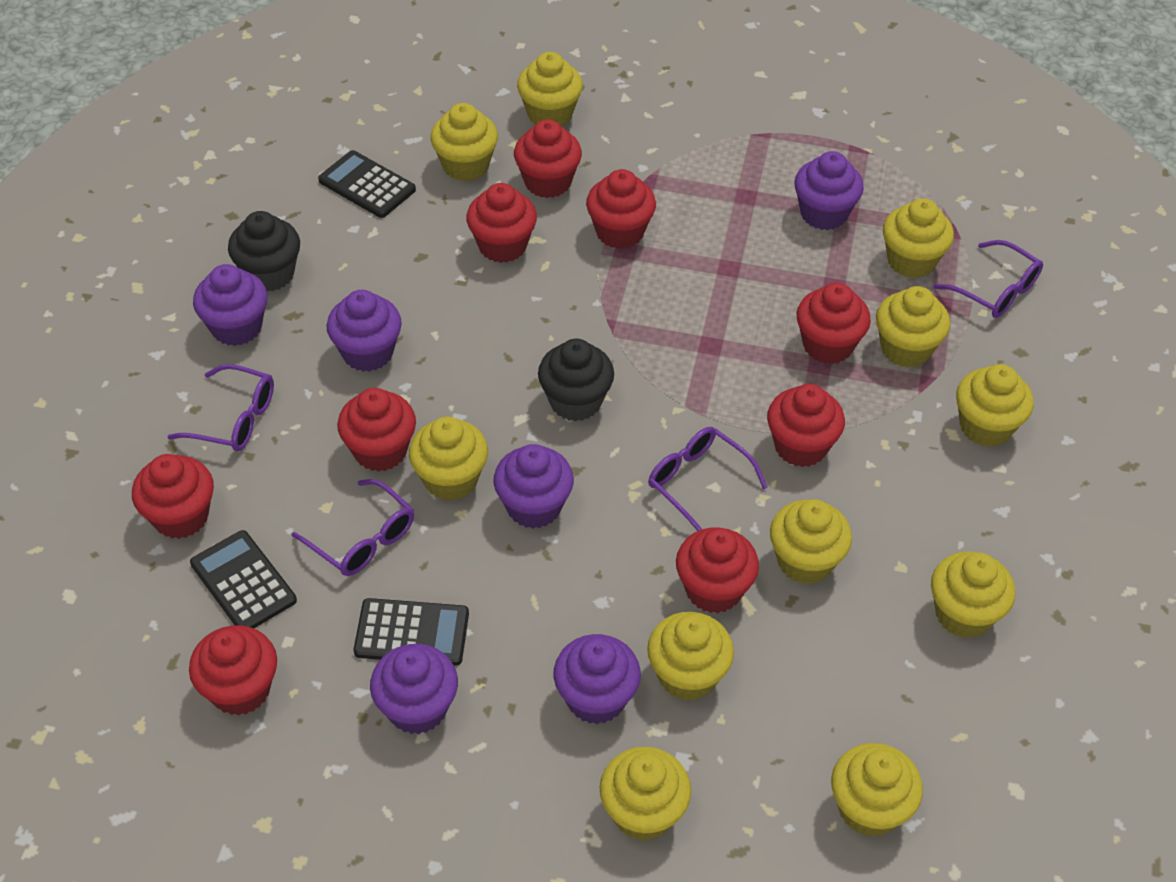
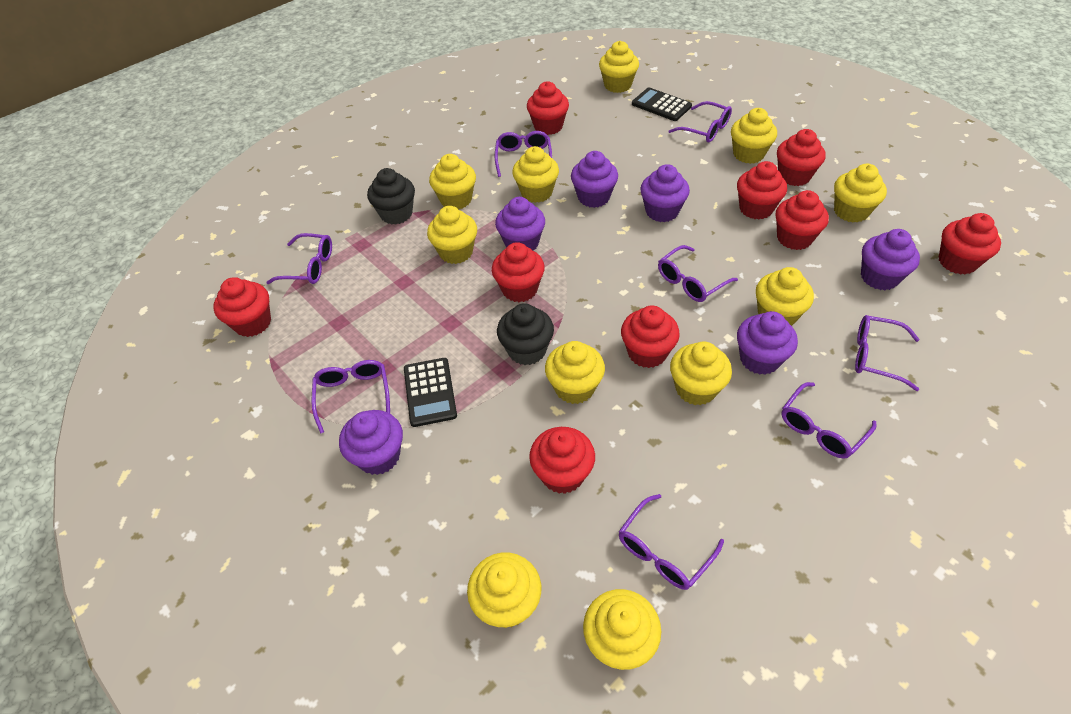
black calculator: 3 -> 2
purple glasses: 4 -> 8

